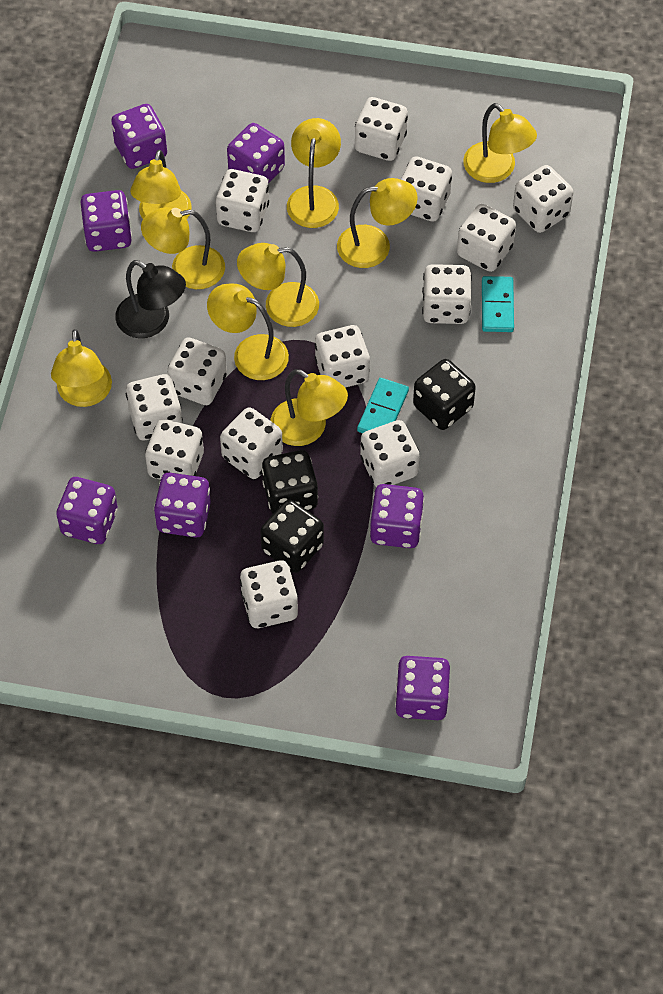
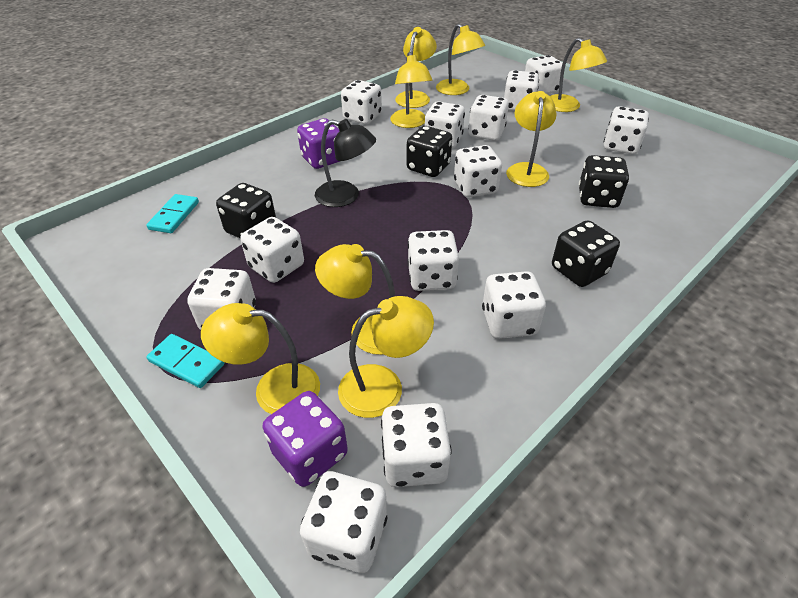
black dice: 3 -> 4
purple dice: 7 -> 2
yellow lamp: 9 -> 8

